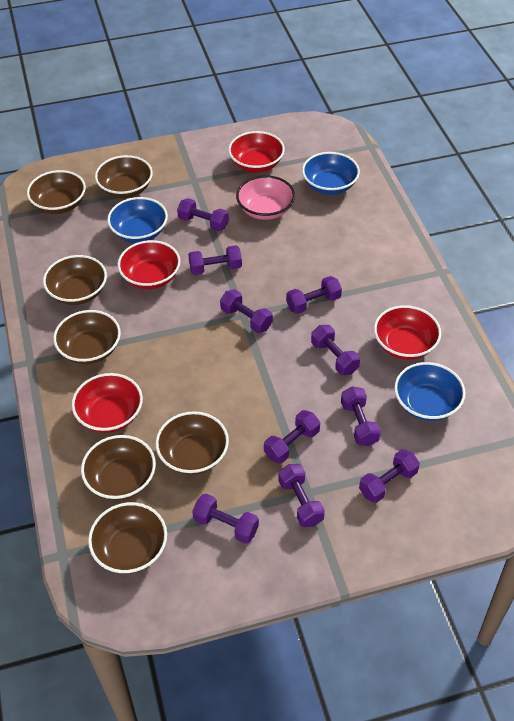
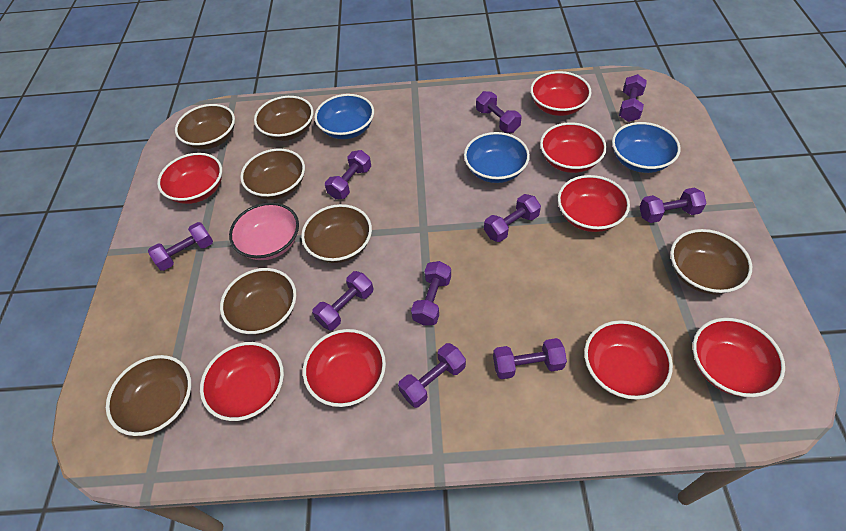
red bowl: 4 -> 8

